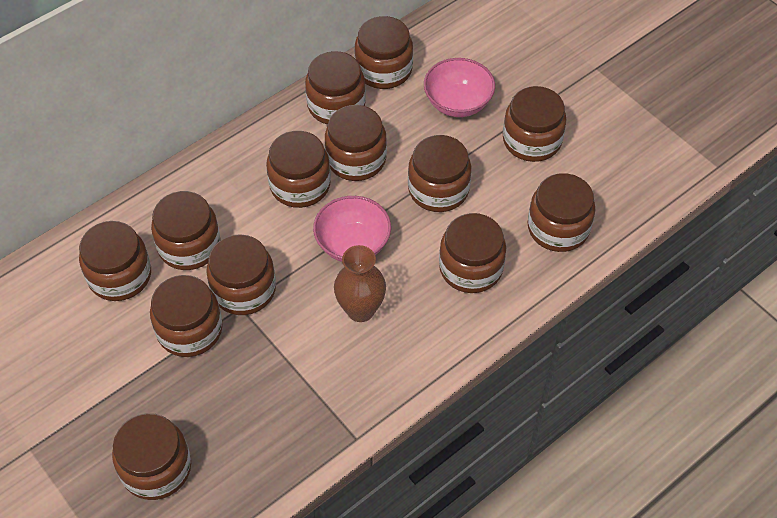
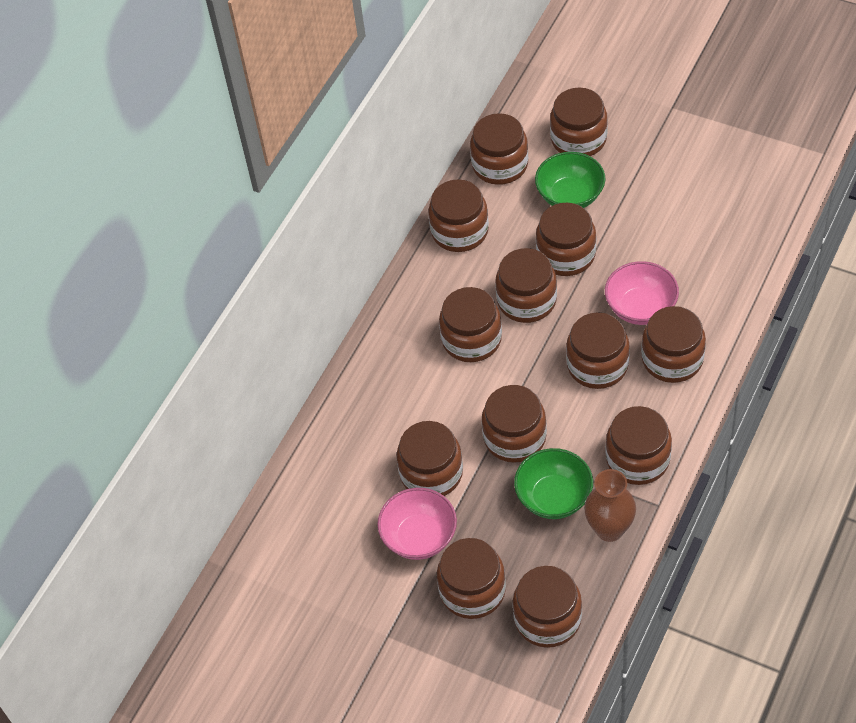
green bowl: 0 -> 2

